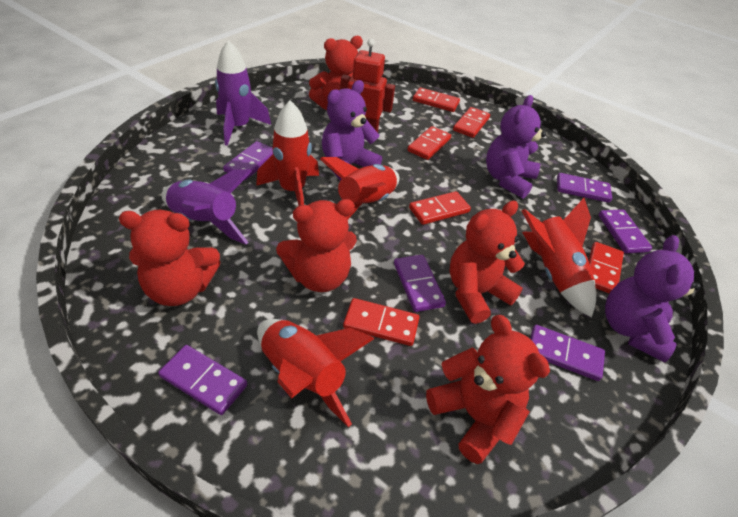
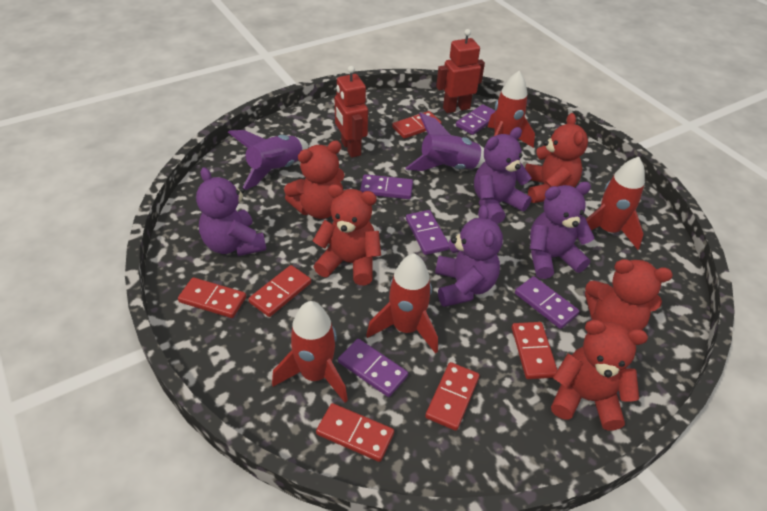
purple domino: 6 -> 5
purple teddy bear: 3 -> 4
red robot: 1 -> 2

